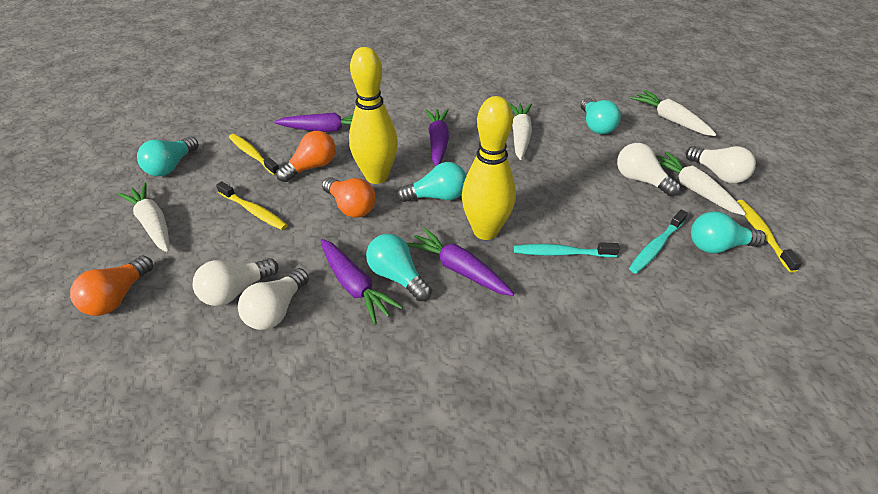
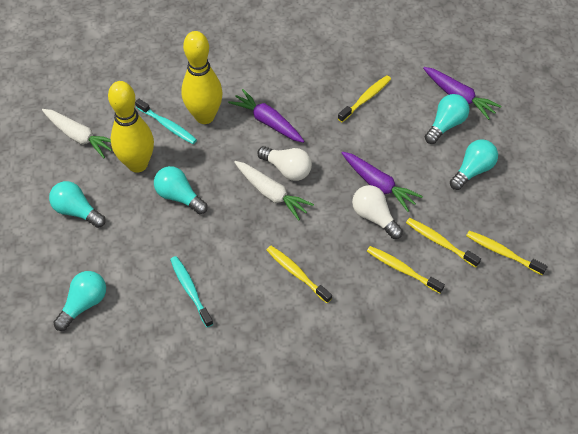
orange light bulb: 3 -> 0
purple carrot: 4 -> 3
white carrot: 4 -> 2
white light bulb: 4 -> 2
yellow toothbrush: 3 -> 5

